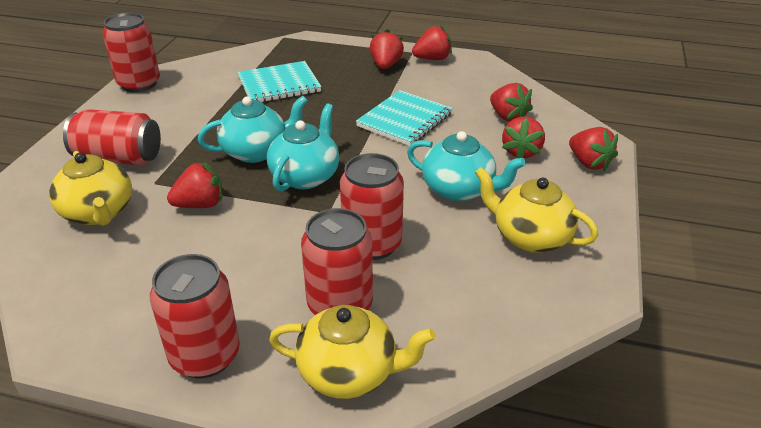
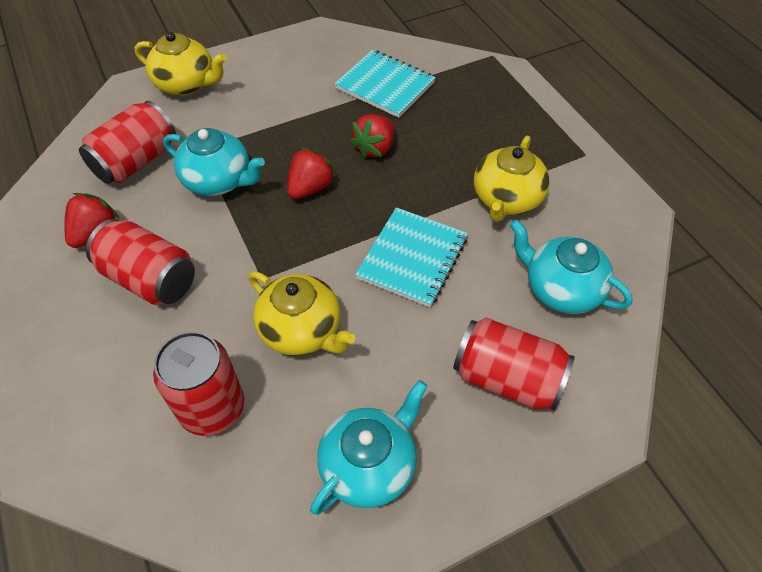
red can: 5 -> 4
red strawberry: 6 -> 3

